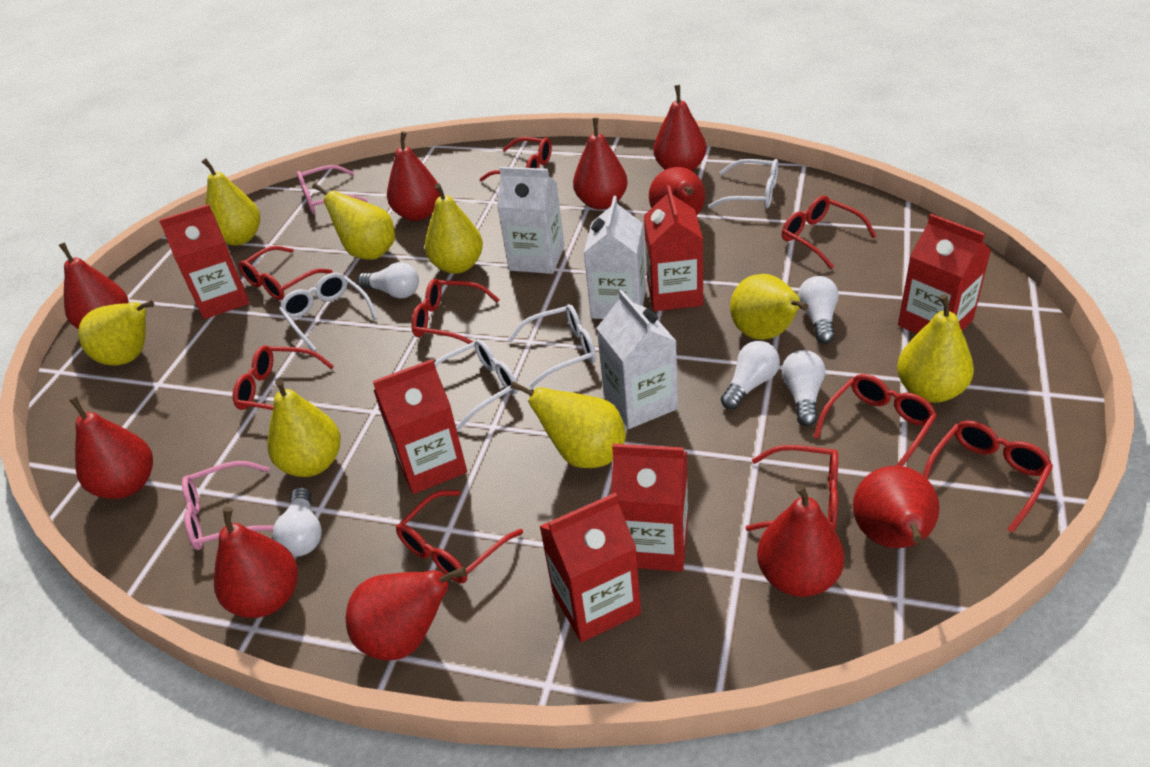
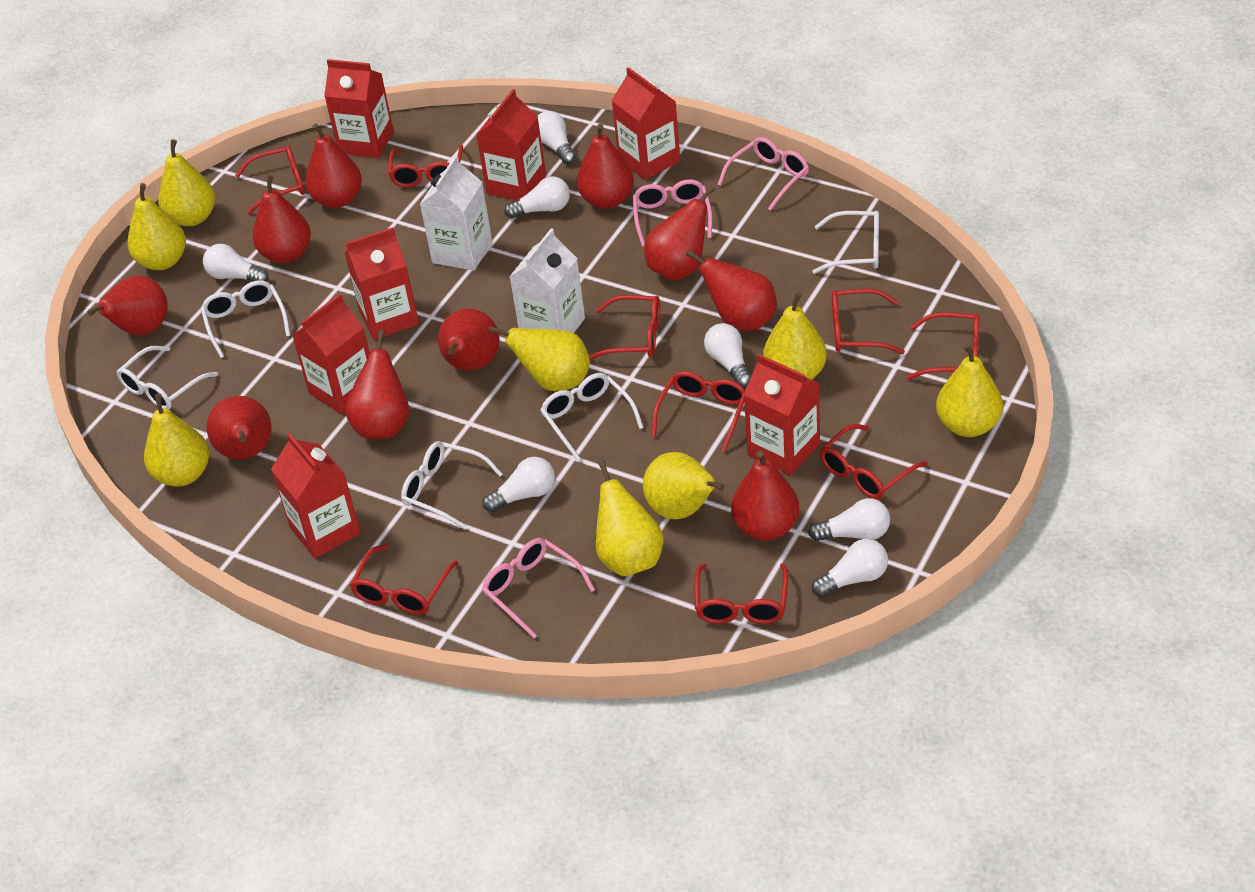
pink glasses: 2 -> 3
red carton: 6 -> 7
white carton: 3 -> 2
white glasses: 4 -> 5
white light bulb: 5 -> 7

